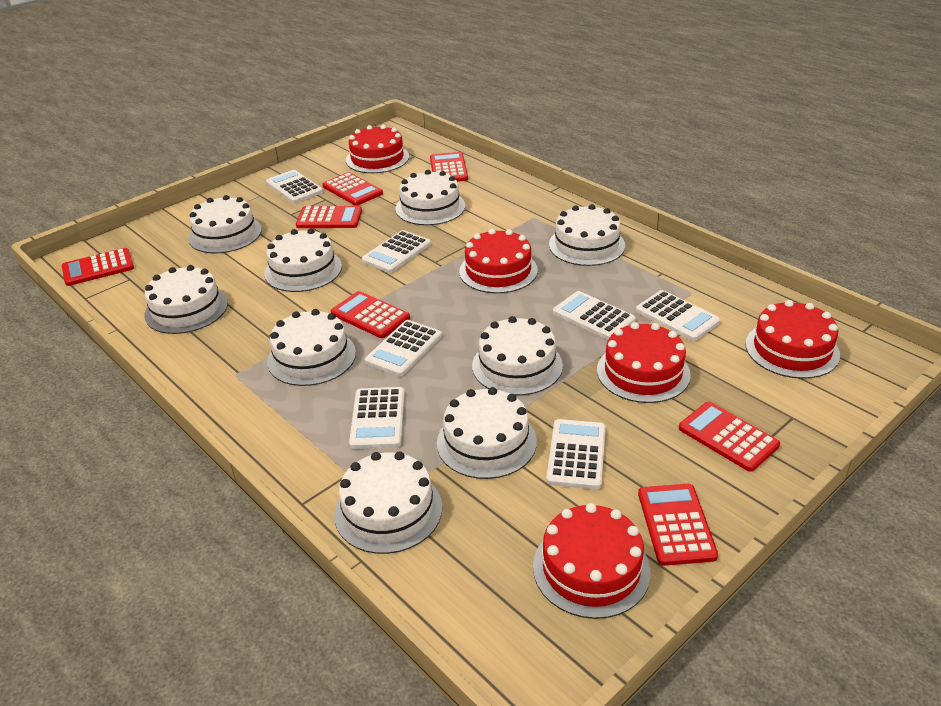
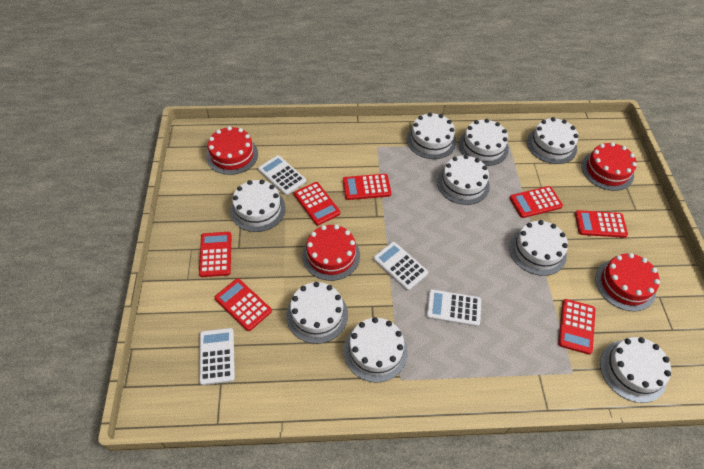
red cake: 5 -> 4
white calculator: 7 -> 4

